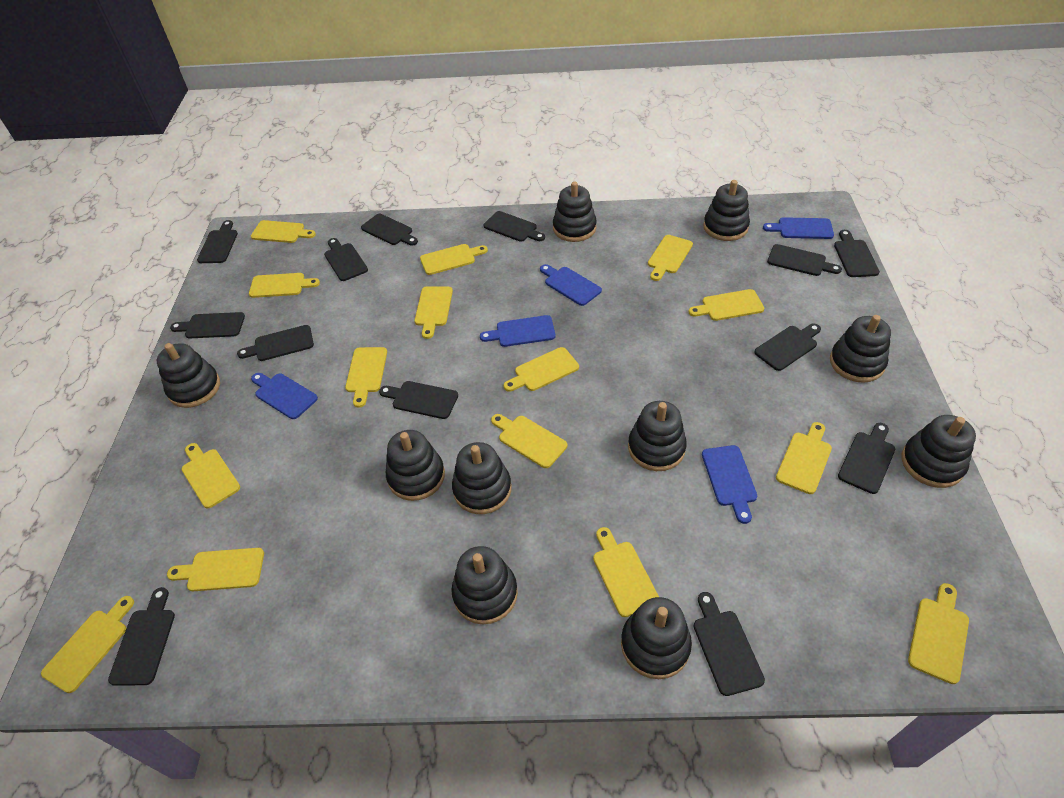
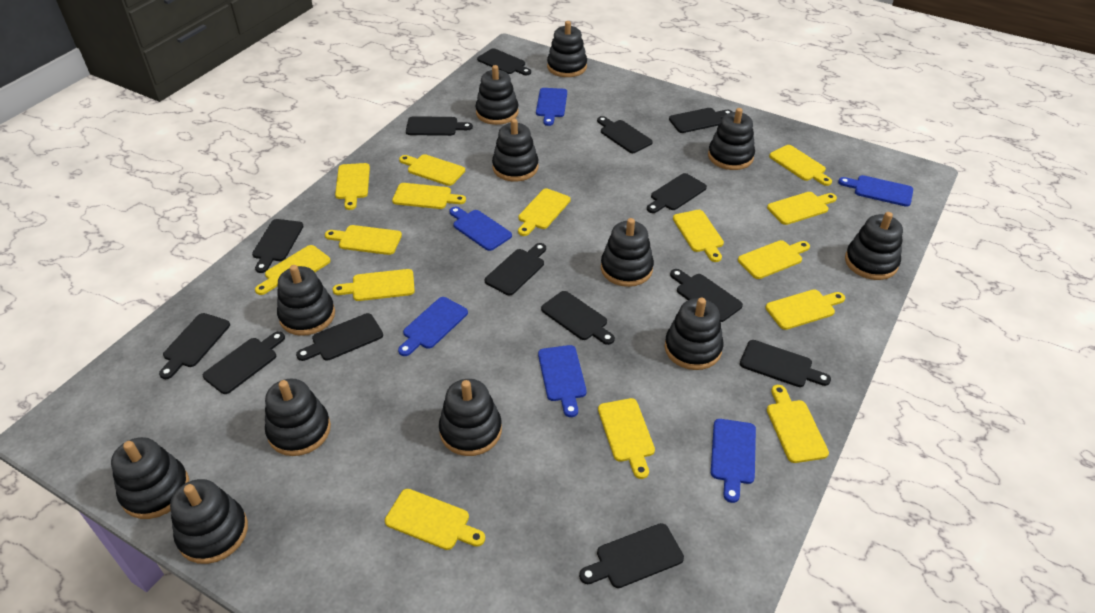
black cutting board: 13 -> 14
black stacking toy: 10 -> 12
blue cutting board: 5 -> 6

